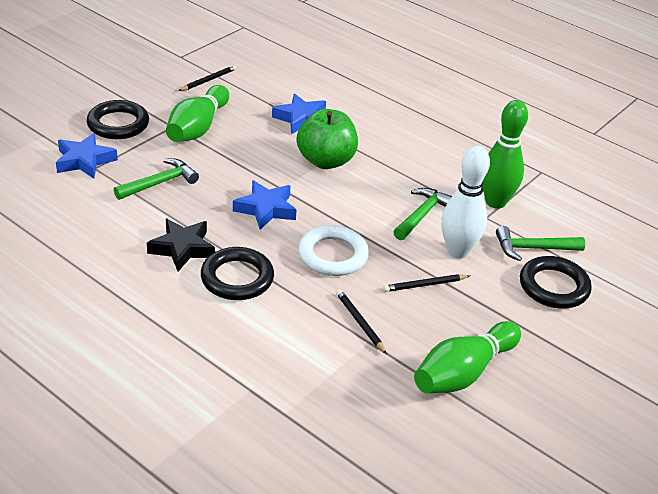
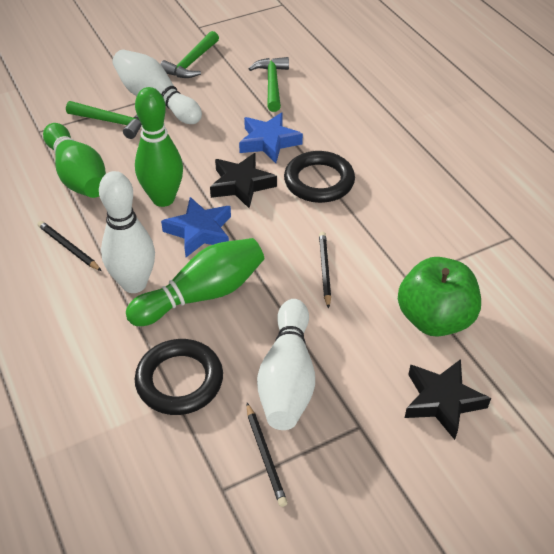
black ring: 3 -> 2
black star: 1 -> 2
blue star: 3 -> 2
white bowling pin: 1 -> 3
white ring: 1 -> 0

